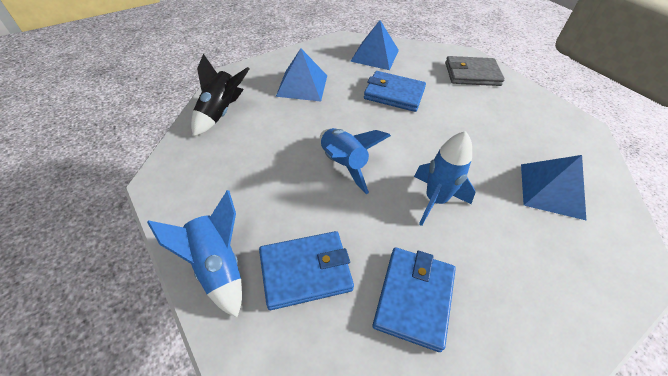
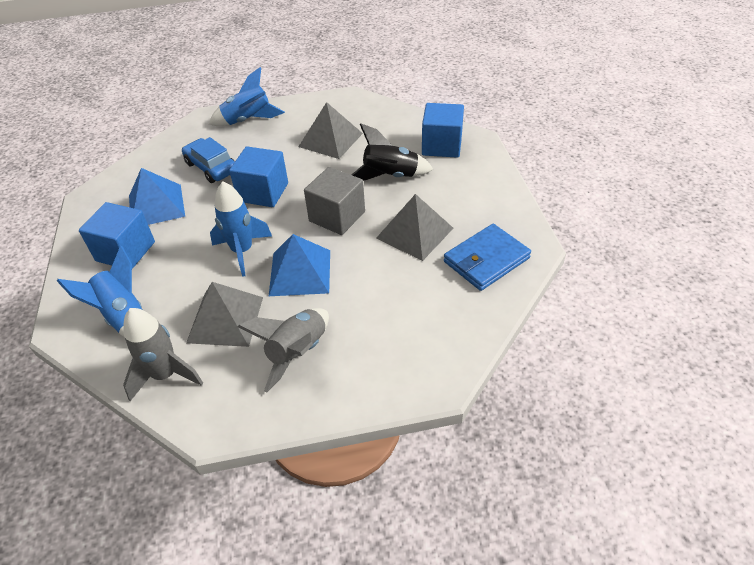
blue car: 0 -> 1
blue cube: 0 -> 3
blue pyramid: 3 -> 2
blue wallet: 3 -> 1
grey cube: 0 -> 1
grey pyramid: 0 -> 3
grey rocket: 0 -> 2
grey wallet: 1 -> 0

